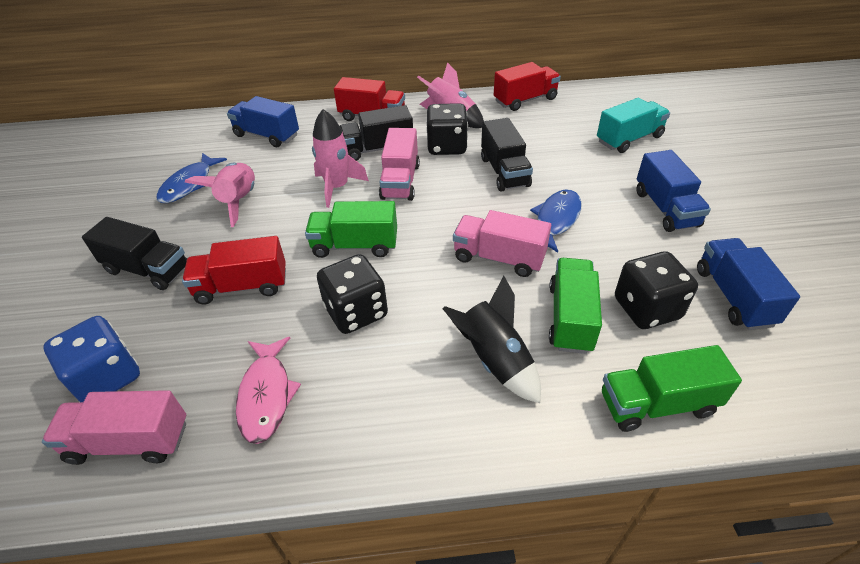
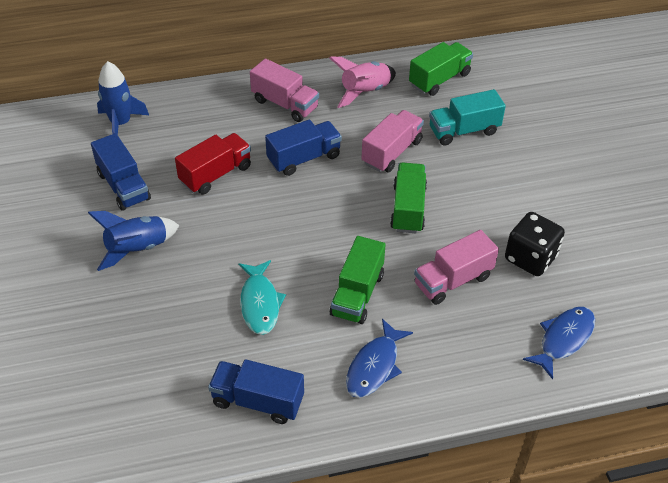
black dice: 3 -> 1
black rocket: 1 -> 0
black truck: 3 -> 0
blue dice: 1 -> 0
blue rocket: 0 -> 2
pink fish: 1 -> 0
pink rocket: 3 -> 1
red truck: 3 -> 1
turquoise fish: 0 -> 1

